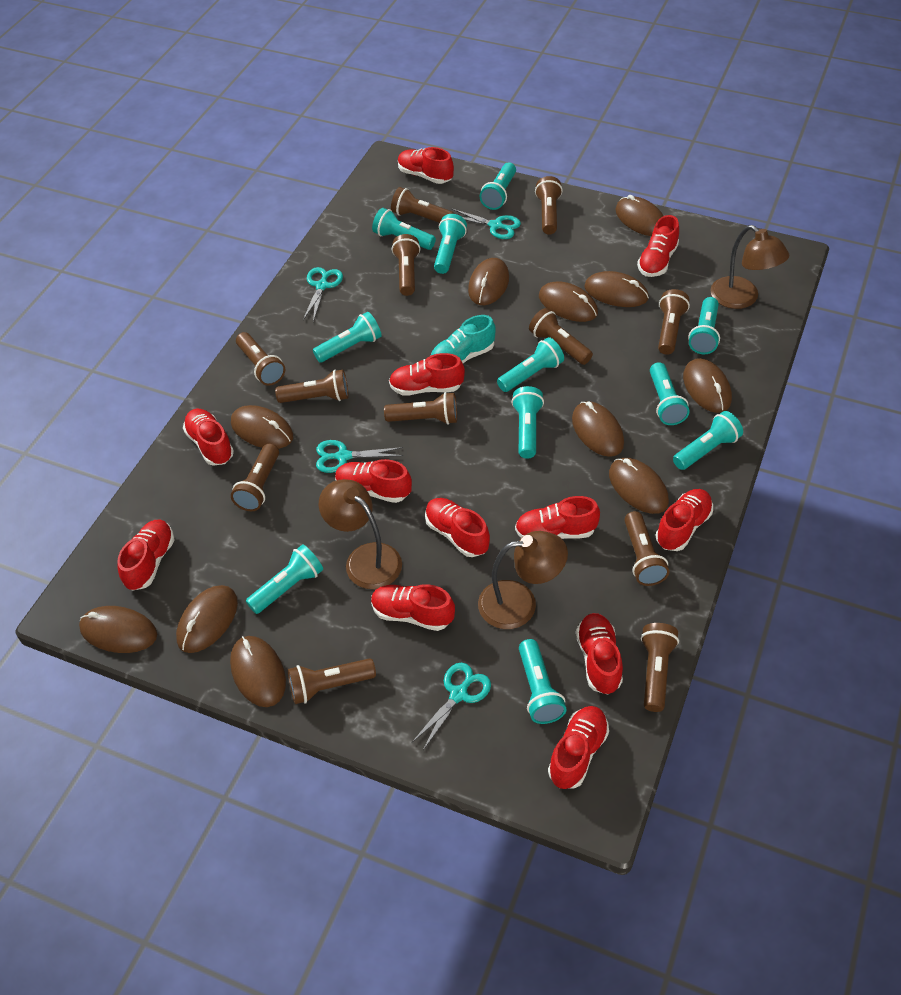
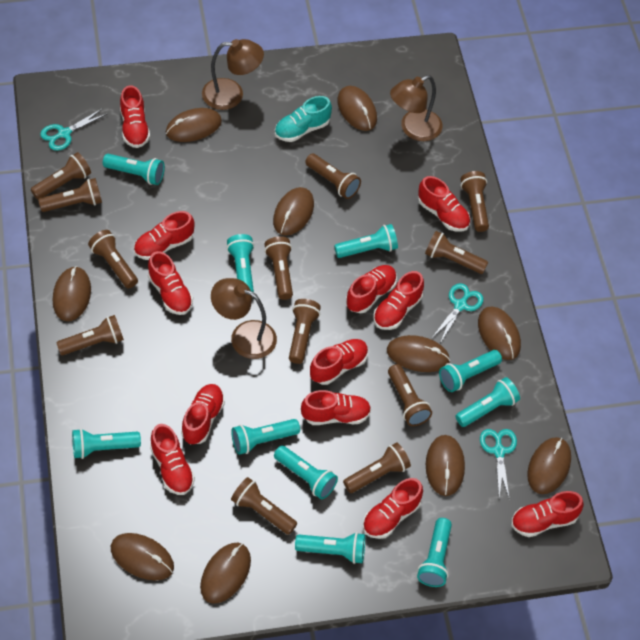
brown mouse: 11 -> 10
turquoise flashlight: 11 -> 10
turquoise scissors: 4 -> 3

